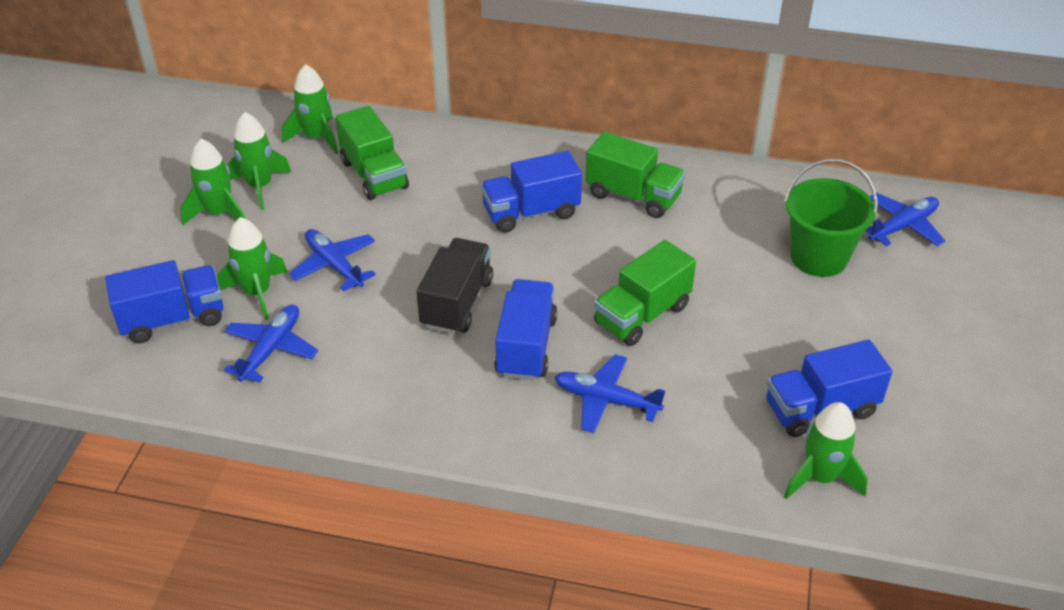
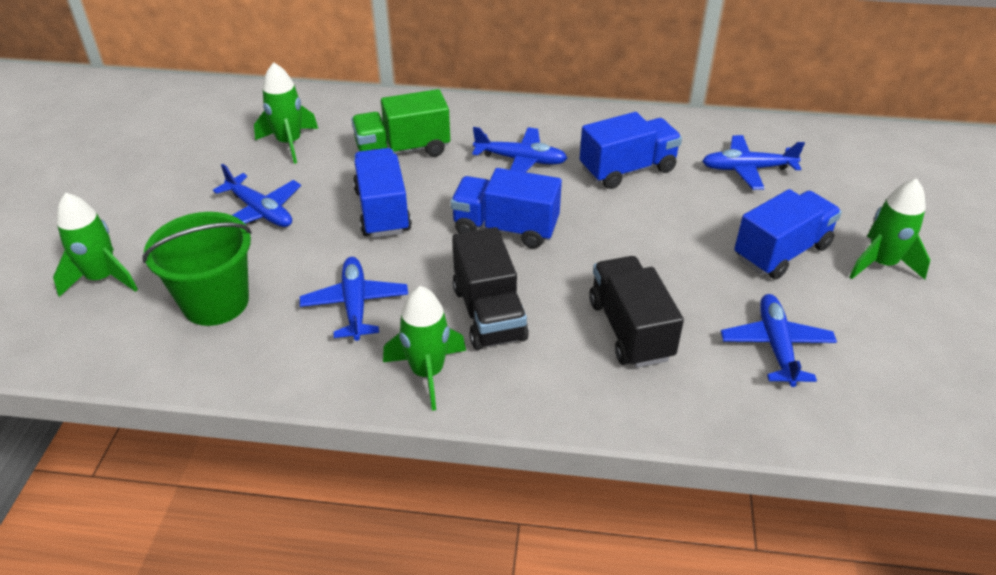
black truck: 1 -> 2
blue plane: 4 -> 5
green rocket: 5 -> 4
green truck: 3 -> 1

